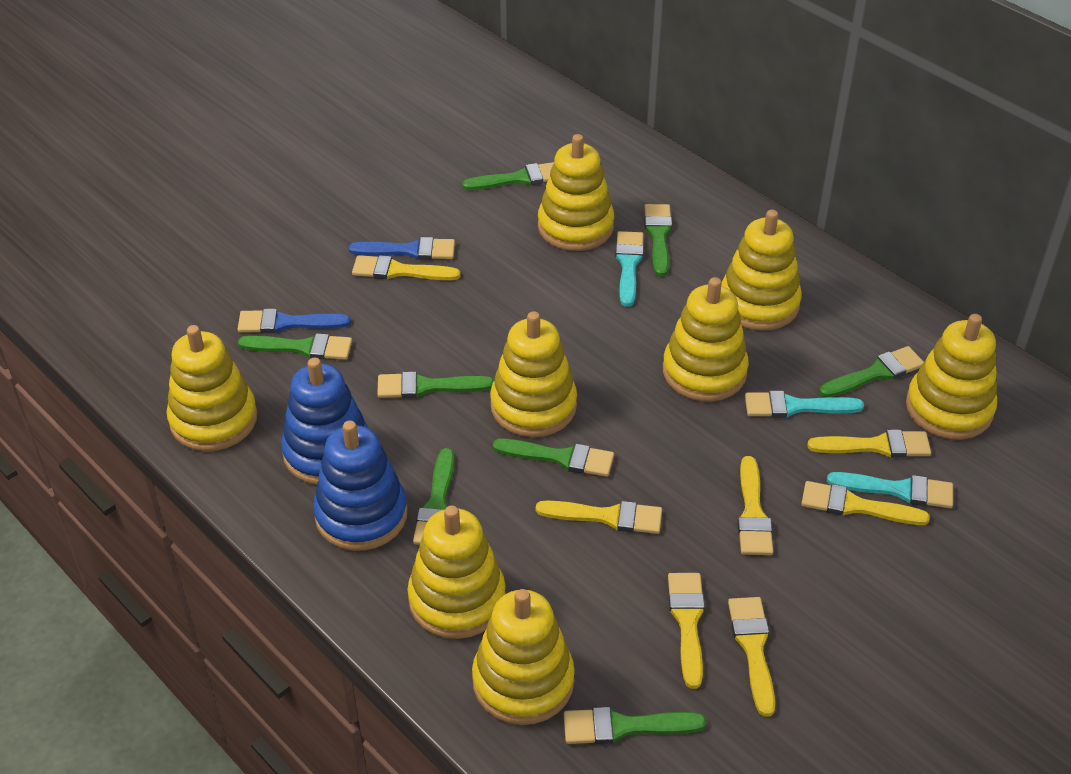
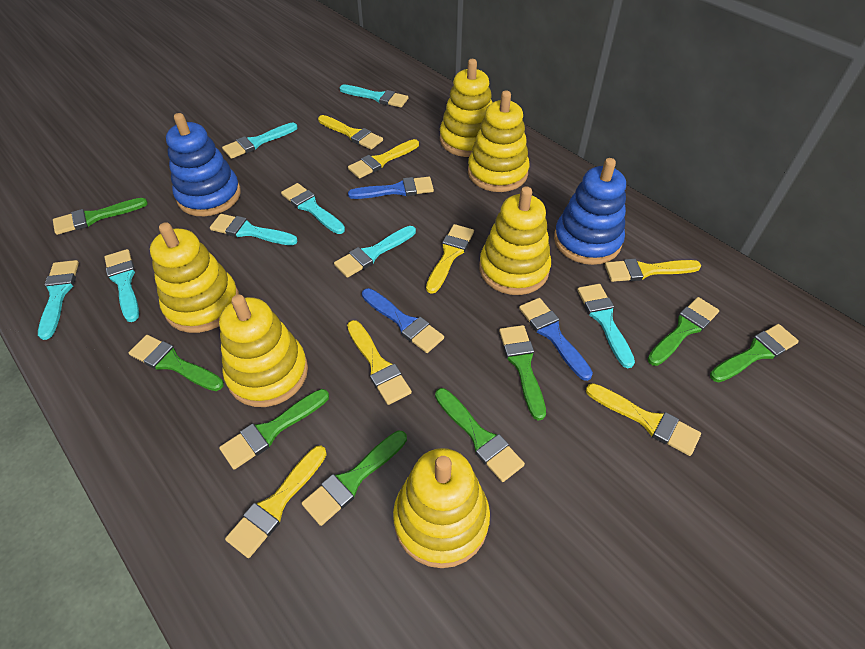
blue brush: 2 -> 3
turquoise brush: 3 -> 8
yellow stacking toy: 8 -> 6

